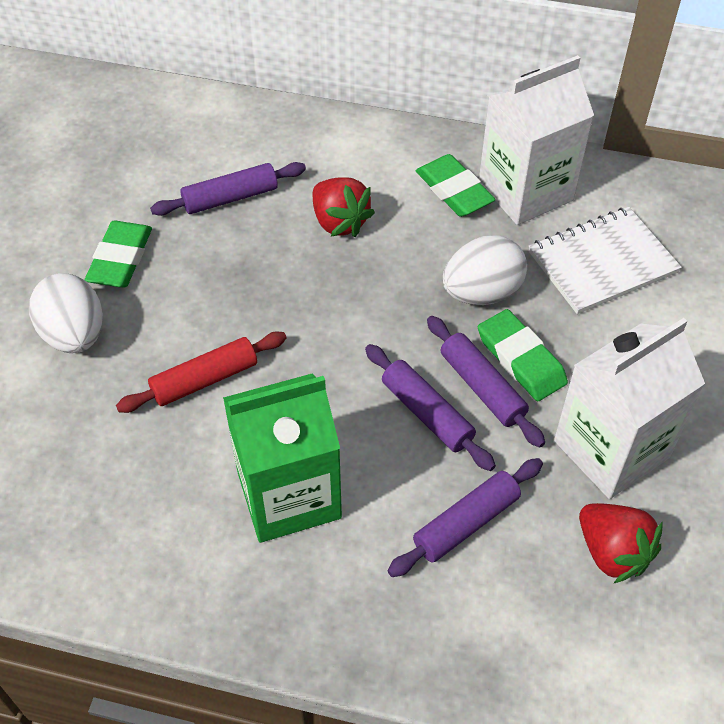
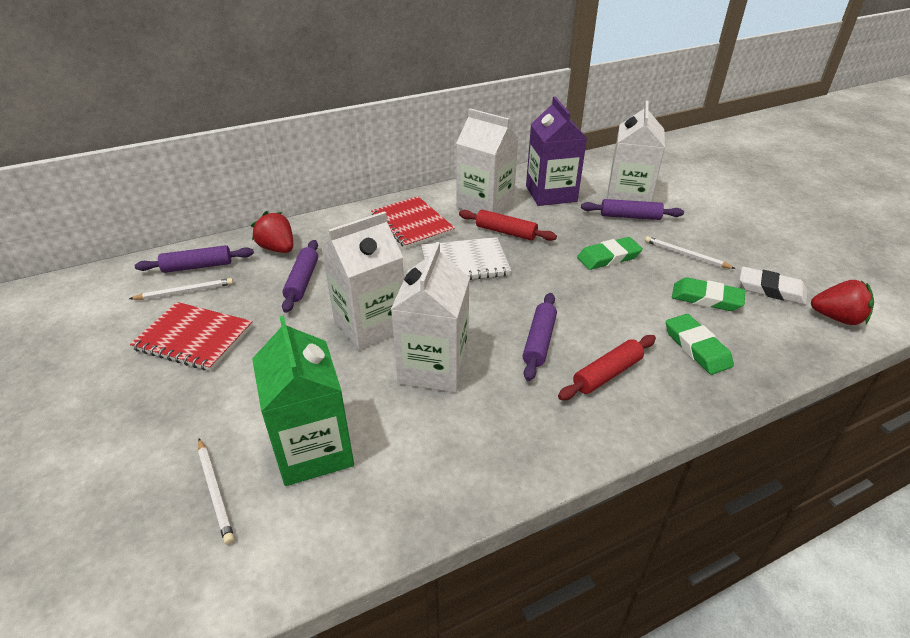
purple carton: 0 -> 1
red notebook: 0 -> 2
red rolling pin: 1 -> 2
white carton: 2 -> 4
white egg: 2 -> 0
white eraser: 0 -> 1
white pencil: 0 -> 3

